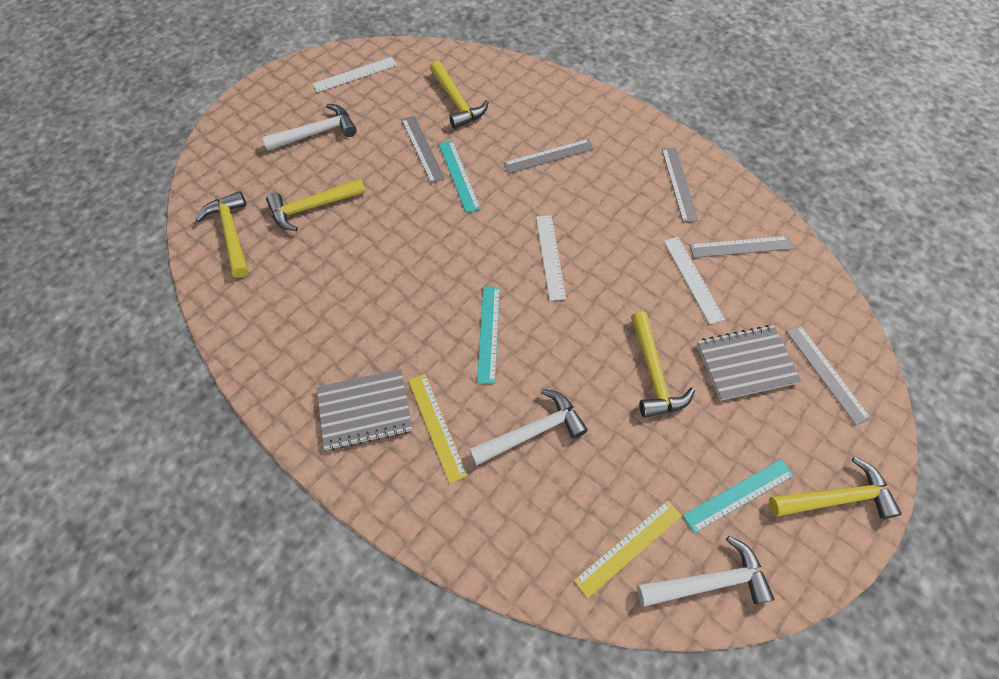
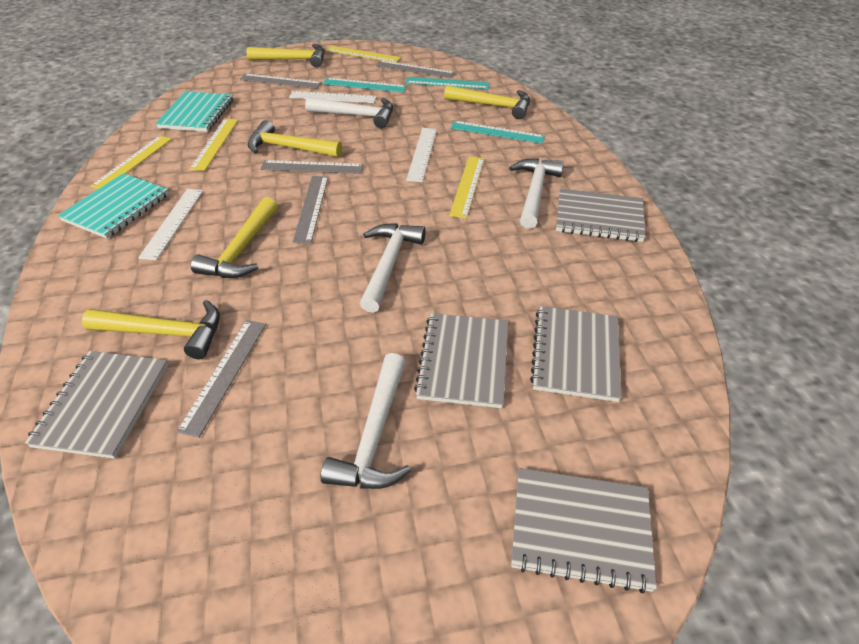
grey notebook: 2 -> 5
turquoise notebook: 0 -> 2
white hammer: 3 -> 4
yellow ruler: 2 -> 4

